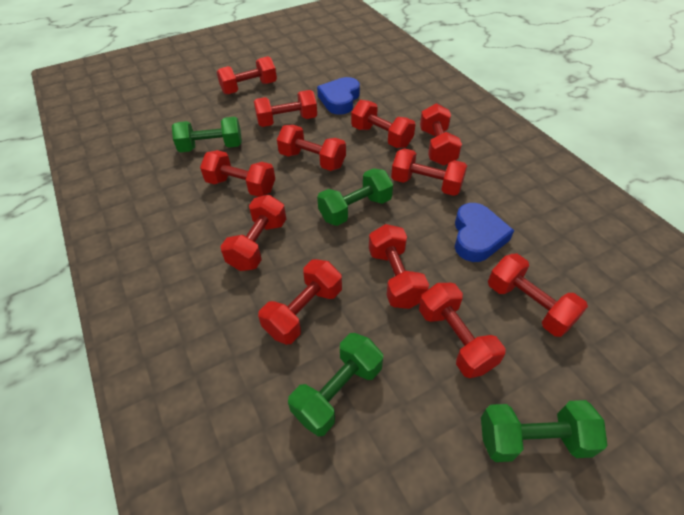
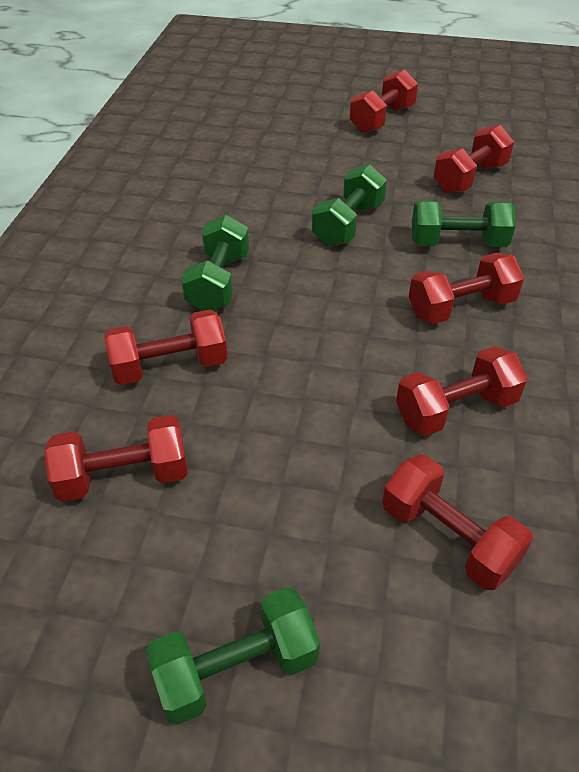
blue heart: 2 -> 0
red dumbbell: 12 -> 7

